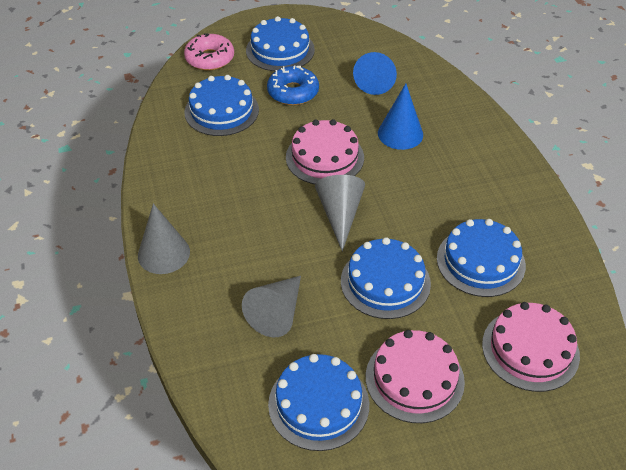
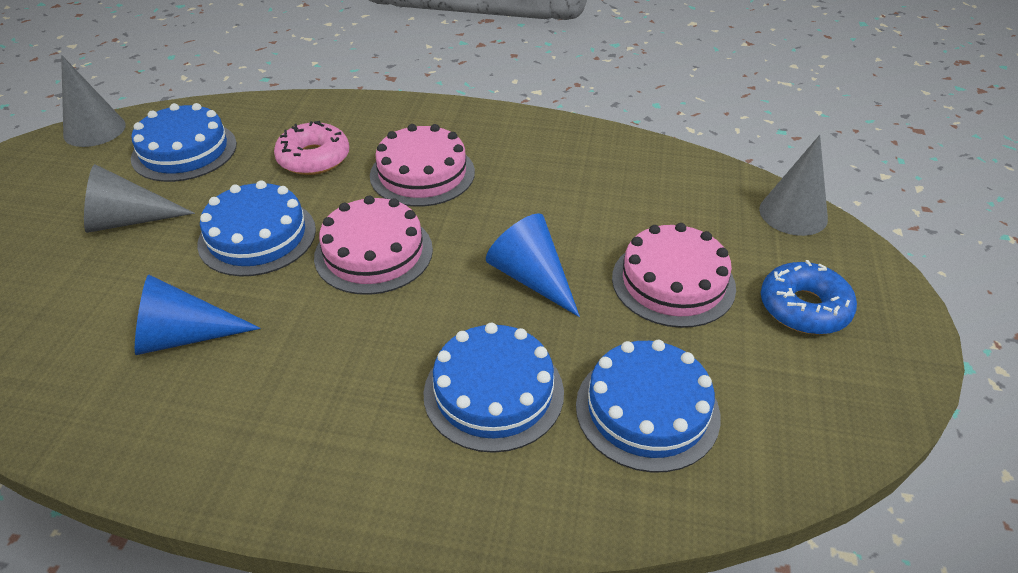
blue cake: 5 -> 4

